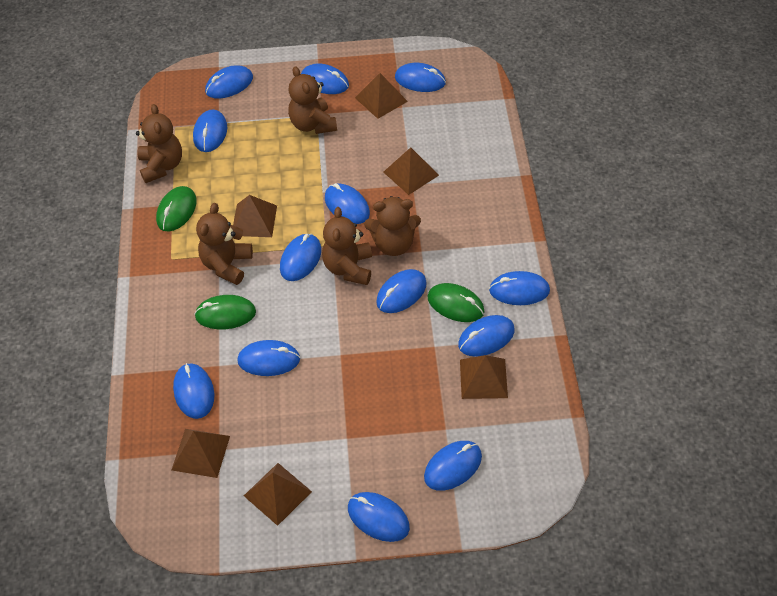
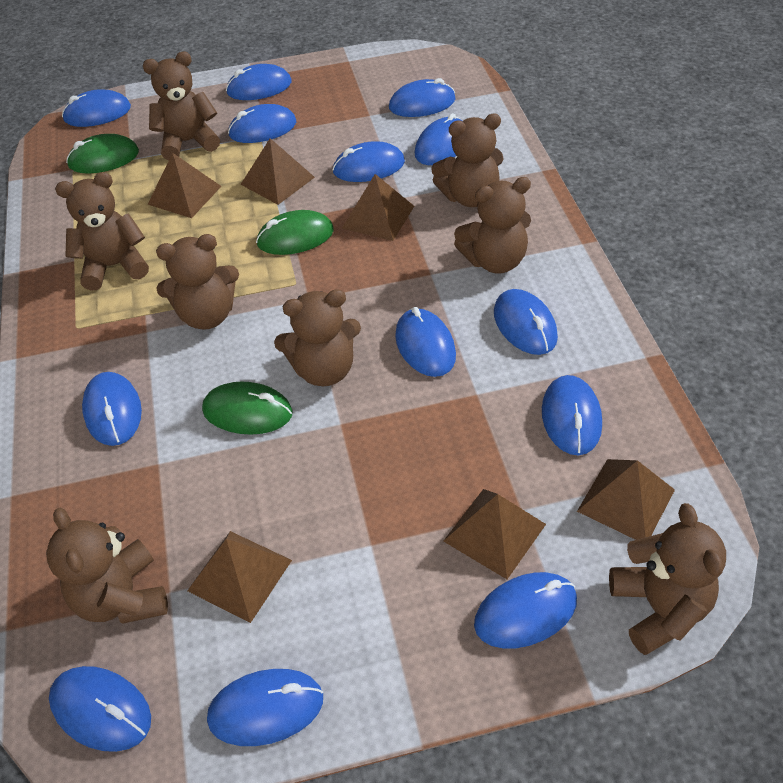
brown teddy bear: 5 -> 8

